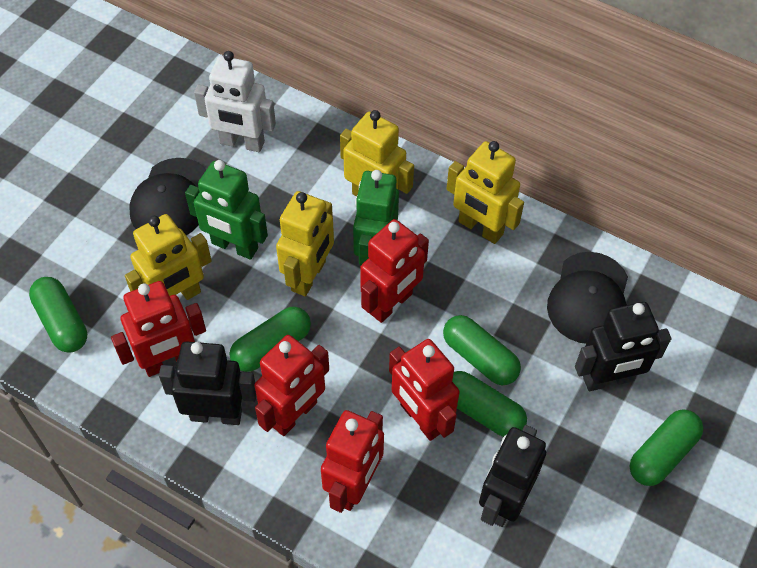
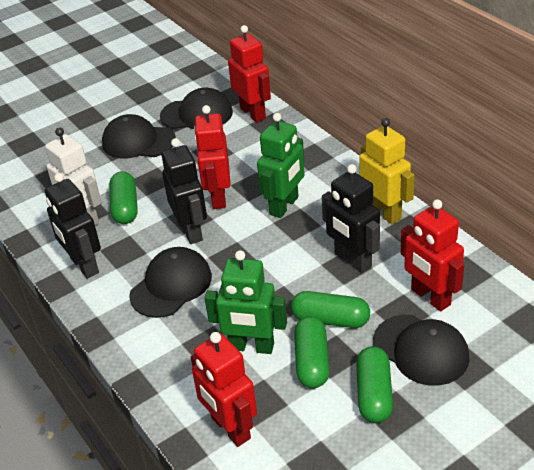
black cap: 2 -> 4
green capsule: 5 -> 4
red robot: 5 -> 4
yellow robot: 4 -> 1

